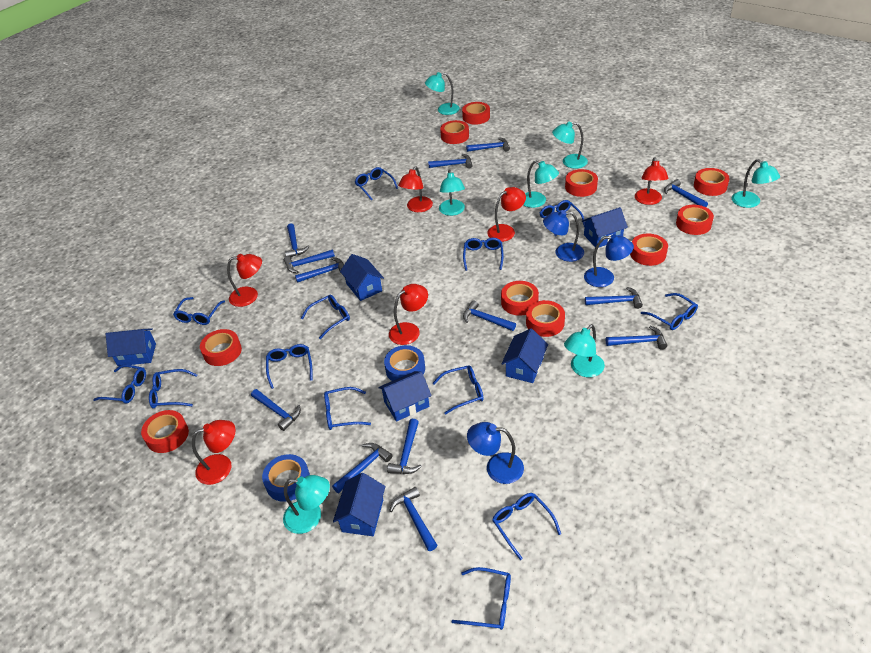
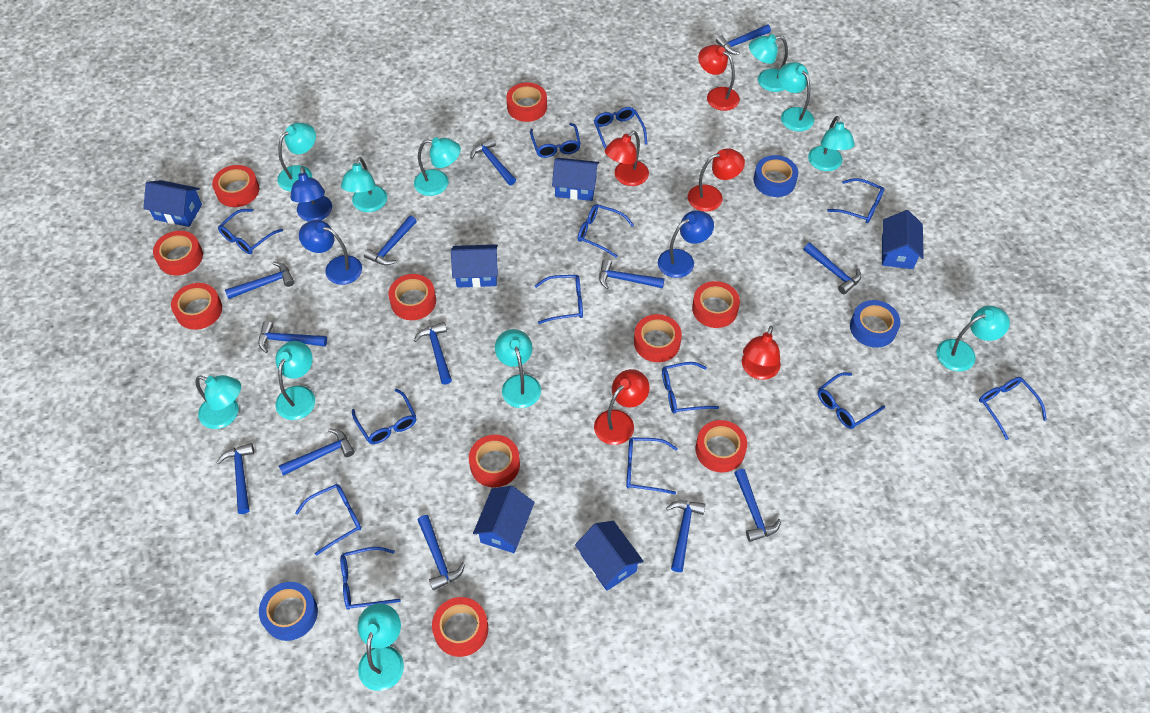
blue tape: 2 -> 3
red lamp: 6 -> 5
turquoise lamp: 7 -> 11

